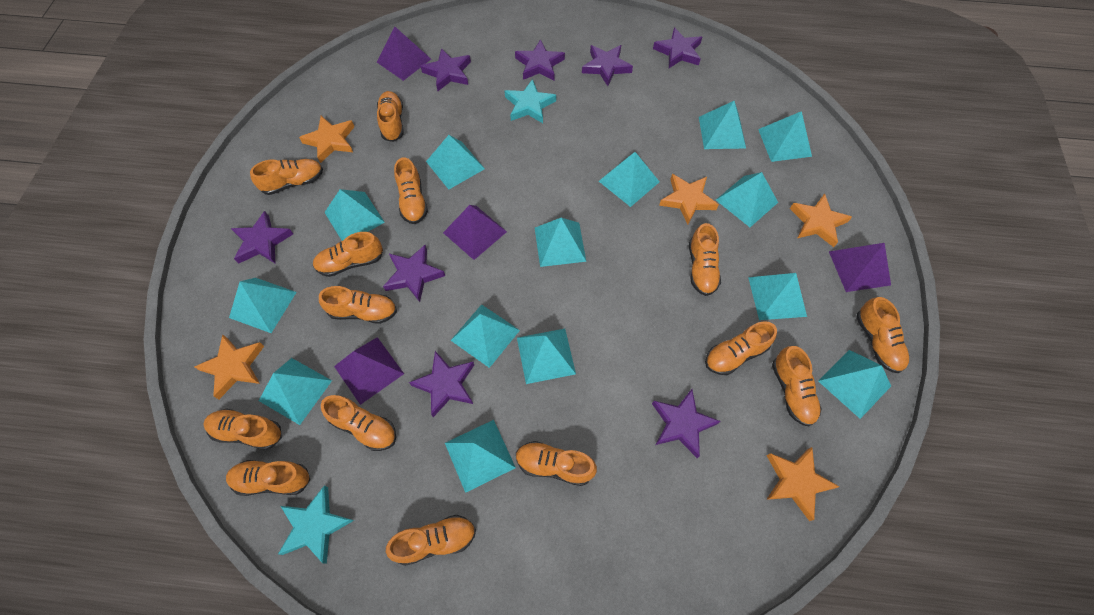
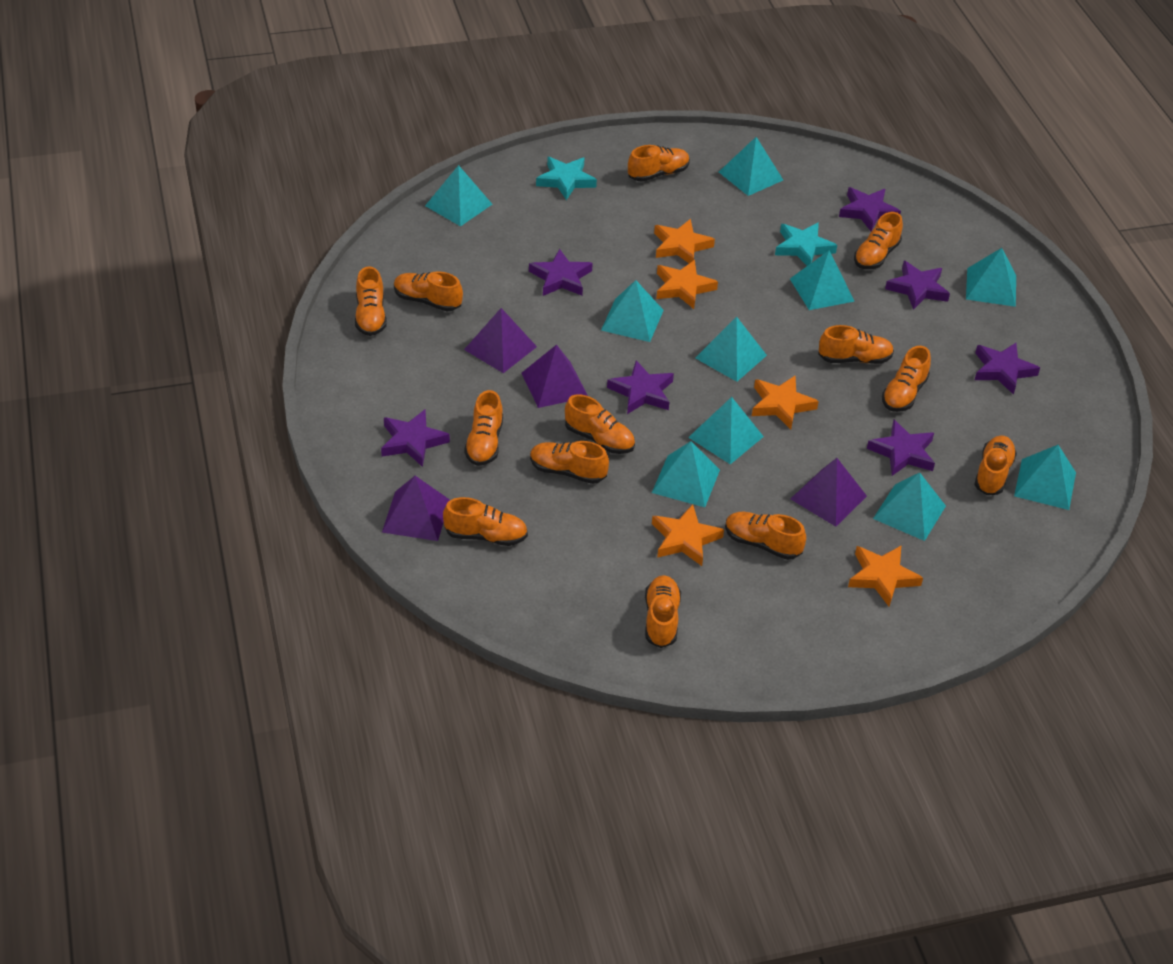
orange shoe: 14 -> 13
purple star: 8 -> 7
turquoise pyramid: 14 -> 10

